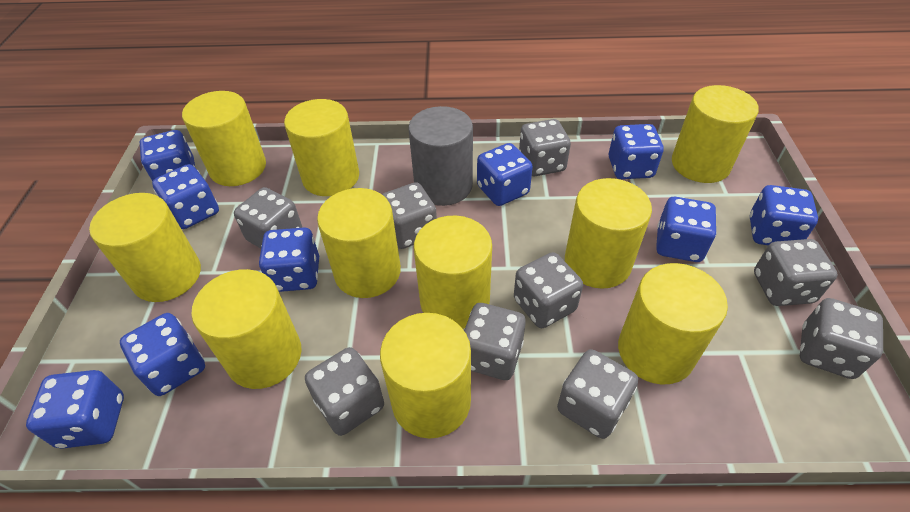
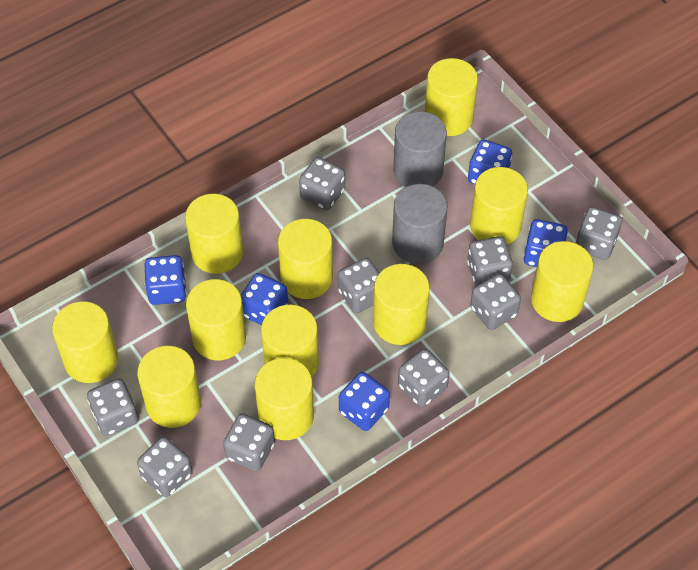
blue dice: 9 -> 5
grey cylinder: 1 -> 2
yellow cylinder: 10 -> 11

